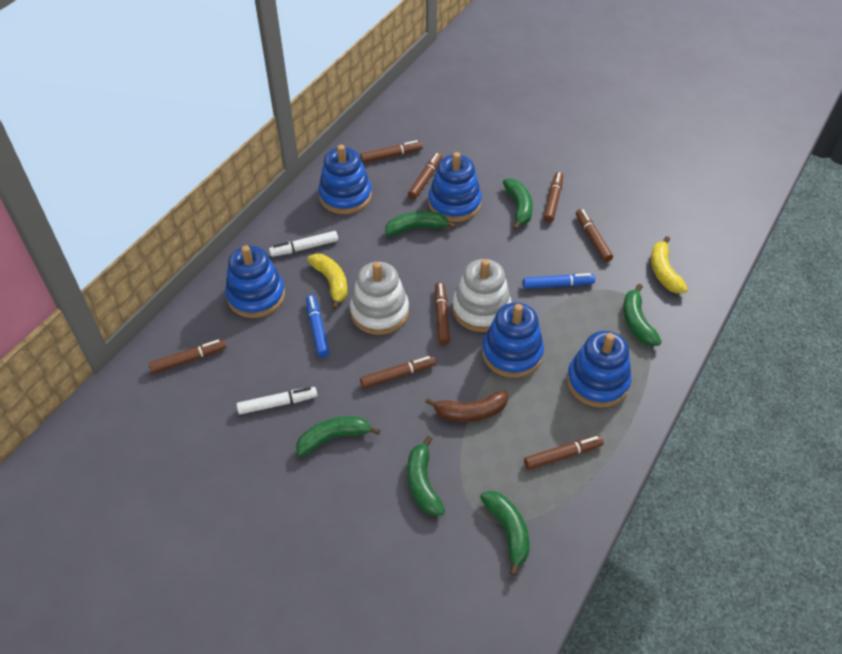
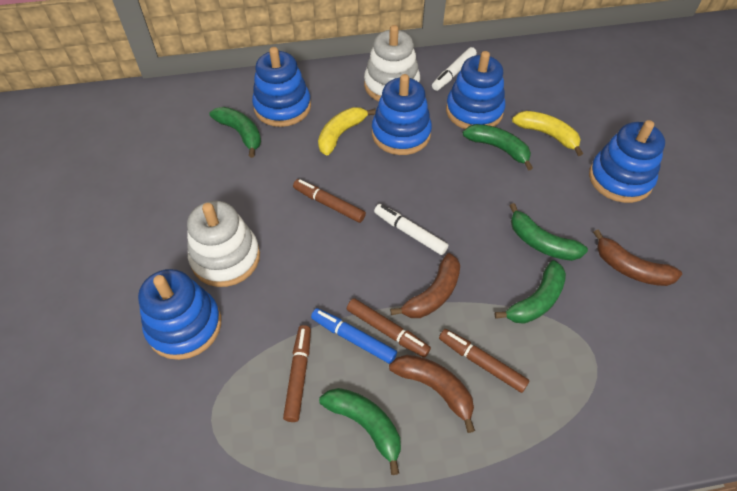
blue marker: 2 -> 1
brown banana: 1 -> 3
brown marker: 8 -> 4
green banana: 6 -> 5

